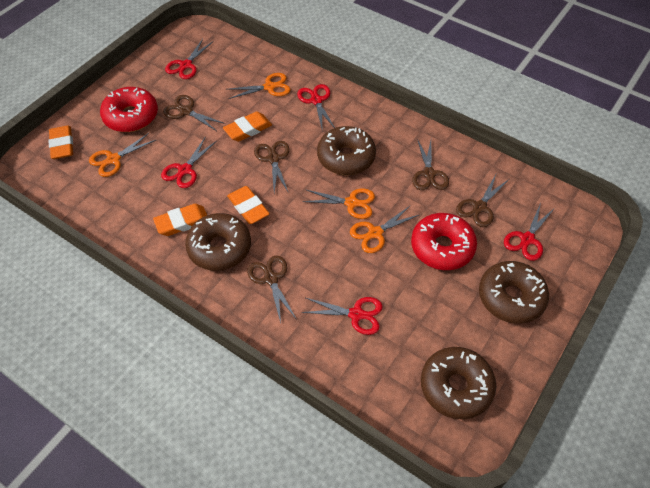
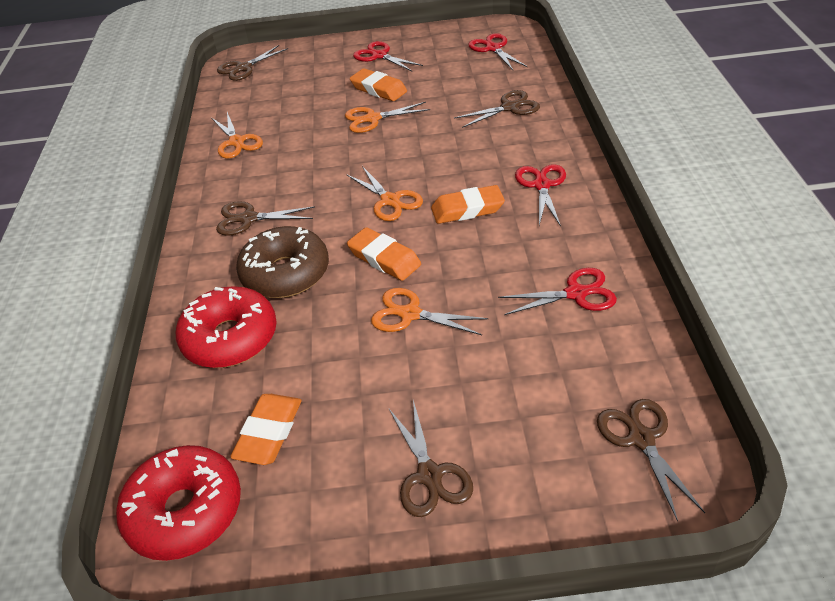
brown donut: 4 -> 1
red scissors: 5 -> 4

